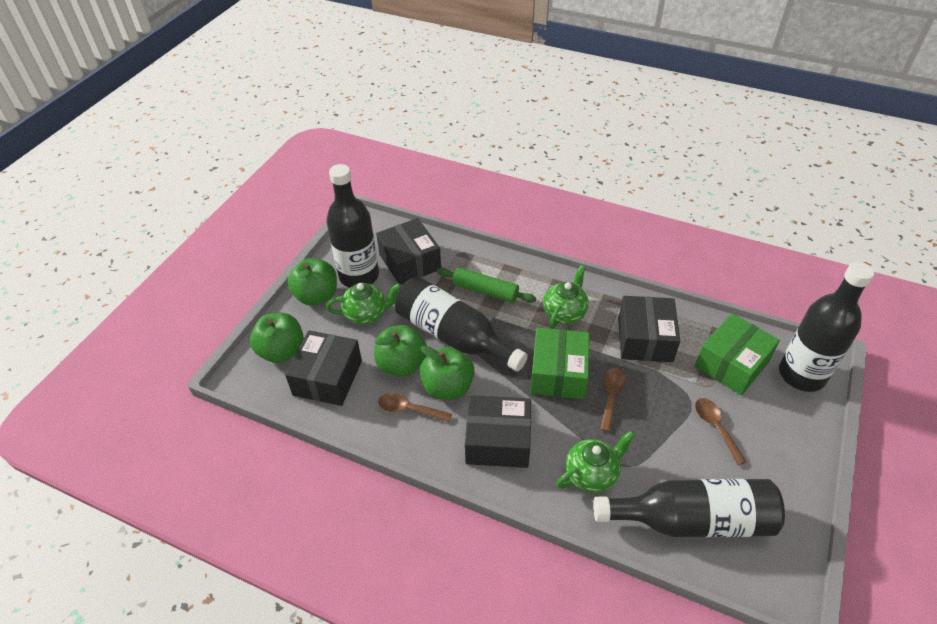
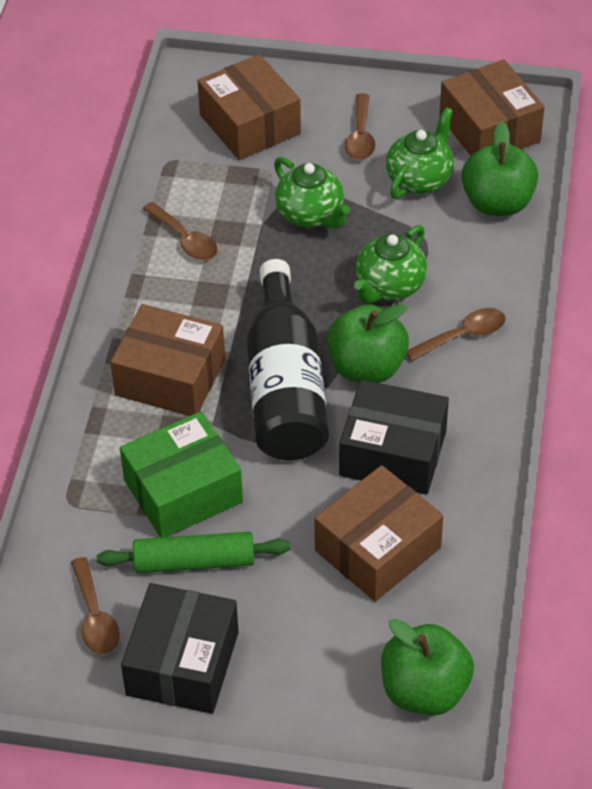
black bottle: 4 -> 1
black box: 4 -> 2
brown box: 0 -> 4
brown spoon: 3 -> 4
green apple: 4 -> 3
green box: 2 -> 1

